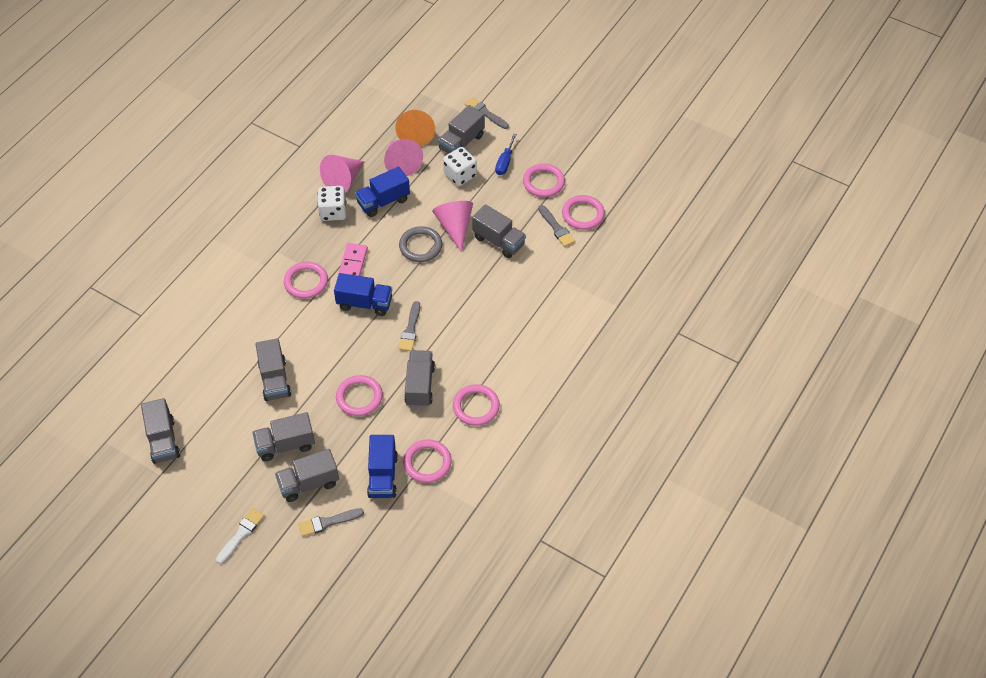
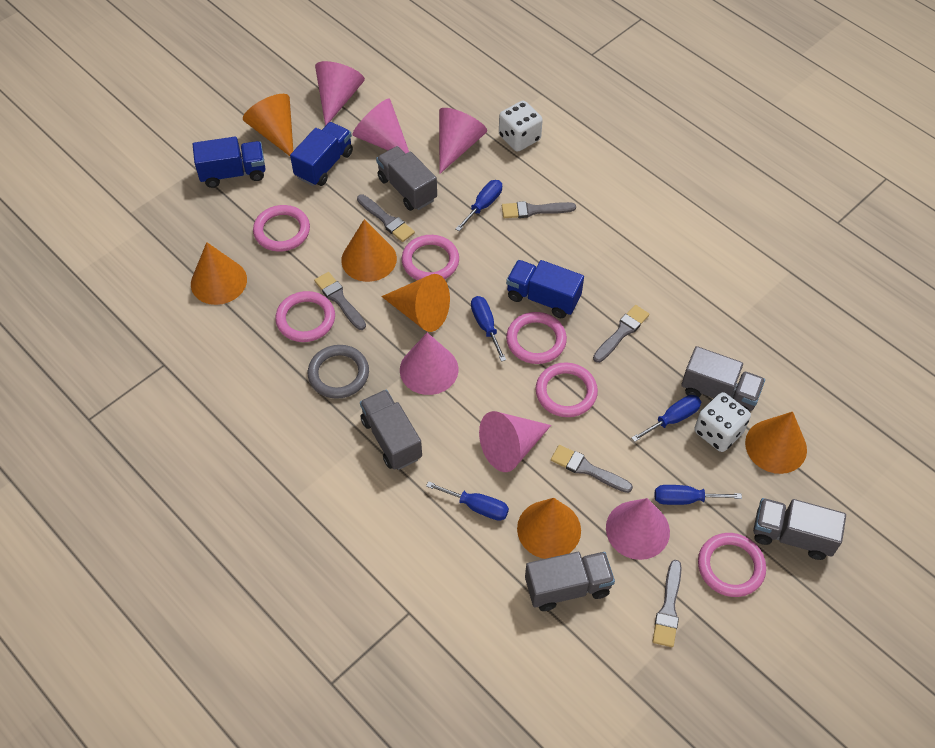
blue screwdriver: 1 -> 5
grey brush: 4 -> 6
grey truck: 7 -> 5
orange cone: 1 -> 6
pink cone: 3 -> 6
pink domino: 1 -> 0
white brush: 1 -> 0

